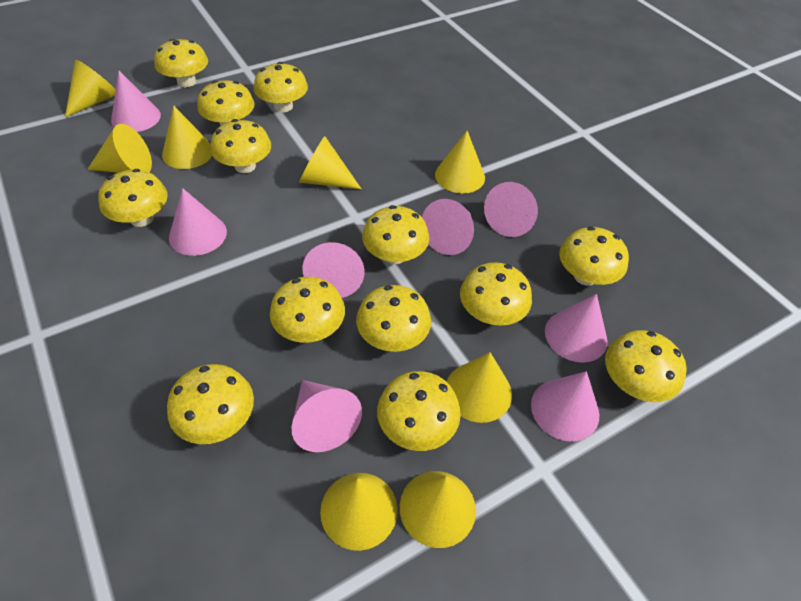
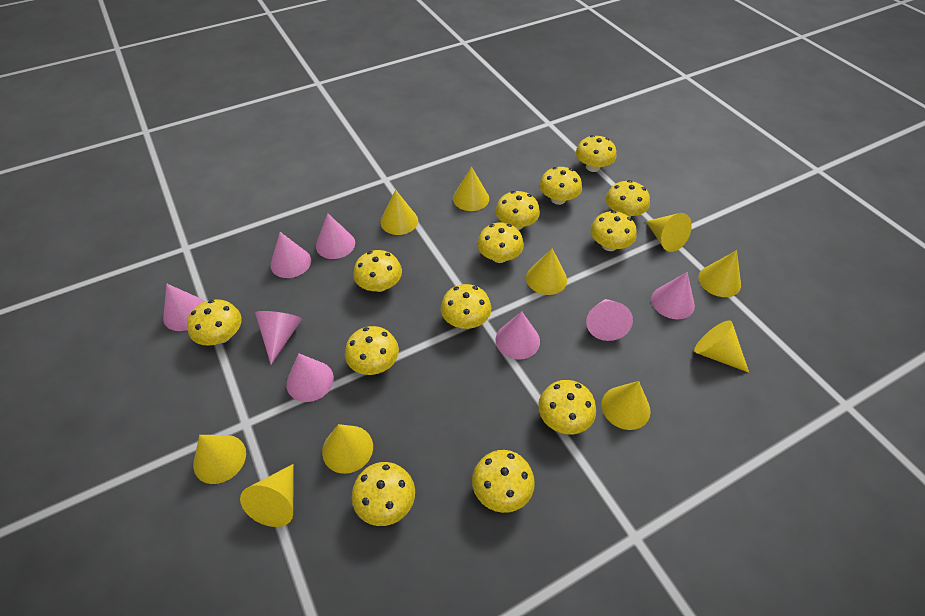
yellow cone: 8 -> 10

